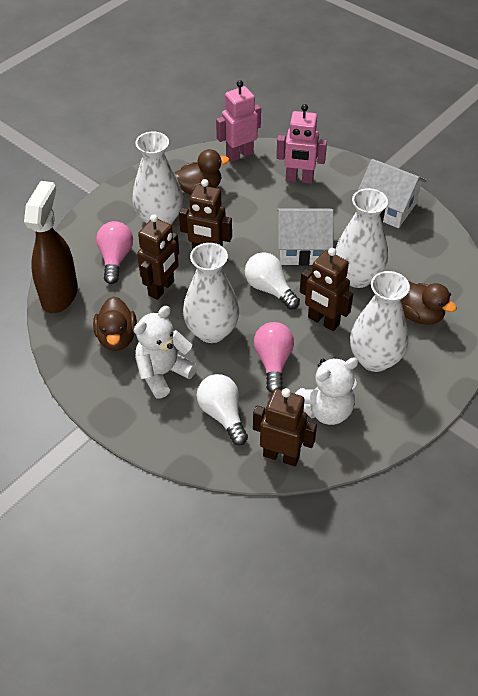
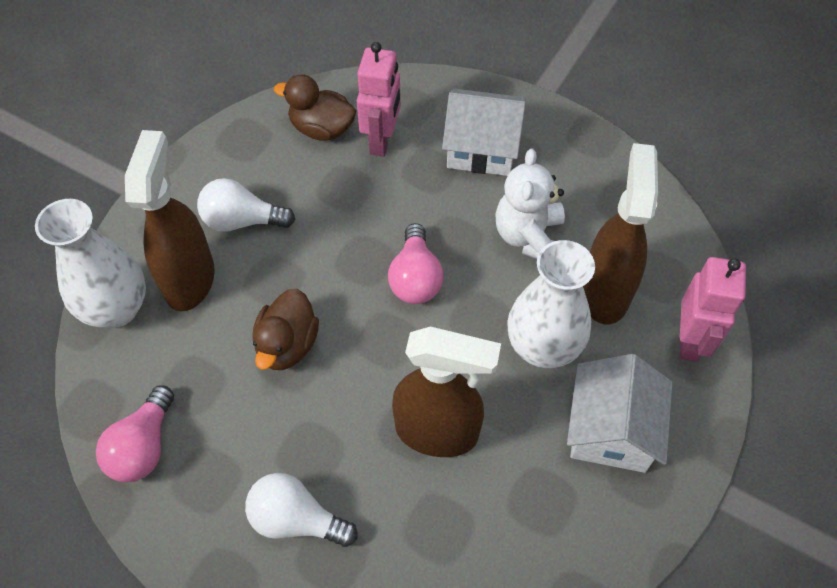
brown duck: 3 -> 2
brown robot: 4 -> 0
brown spray bottle: 1 -> 3
white teddy bear: 2 -> 1
white vase: 4 -> 2

